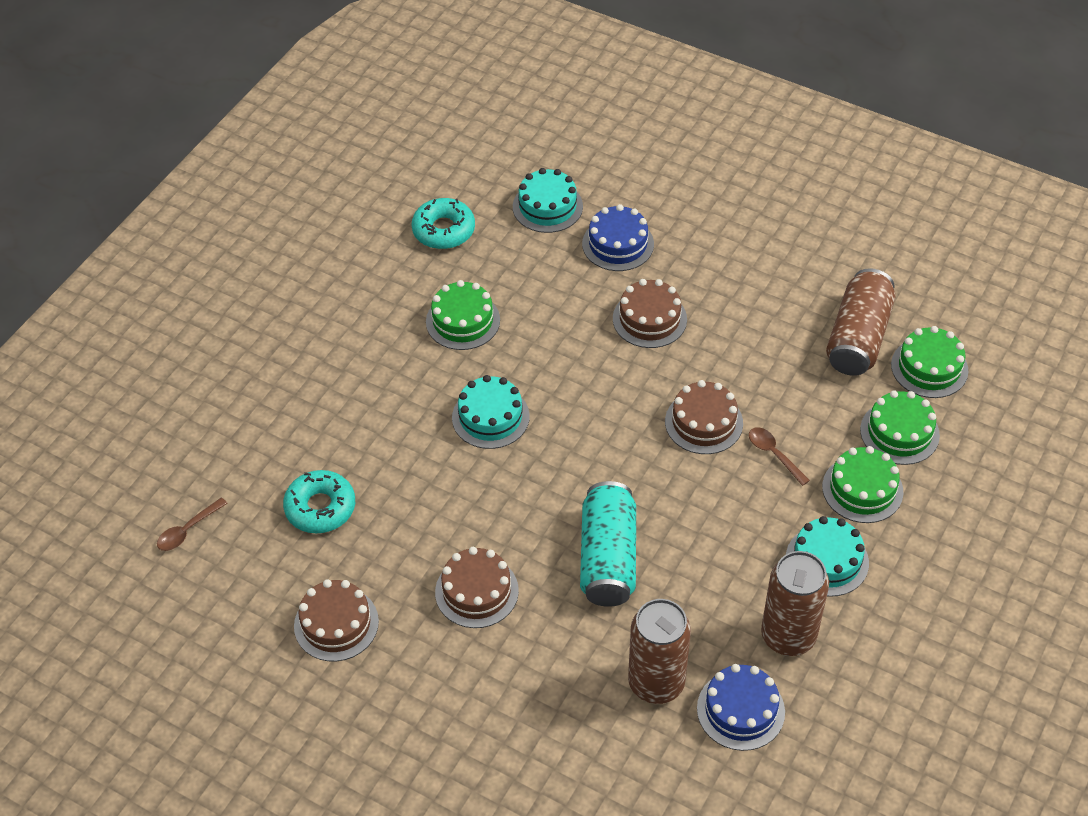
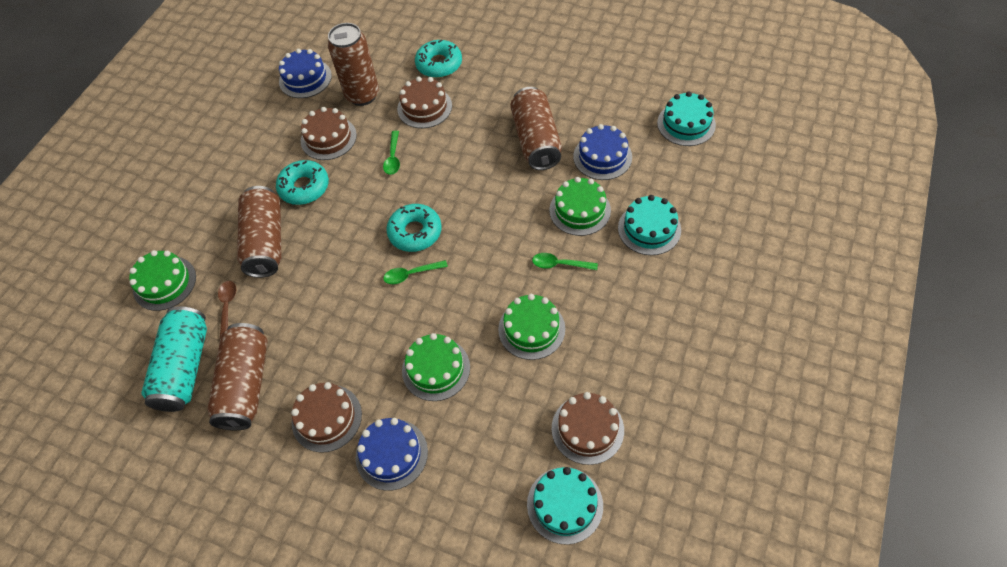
blue cake: 2 -> 3
brown can: 3 -> 4
brown spoon: 2 -> 1
green spoon: 0 -> 3
turquoise donut: 2 -> 3

